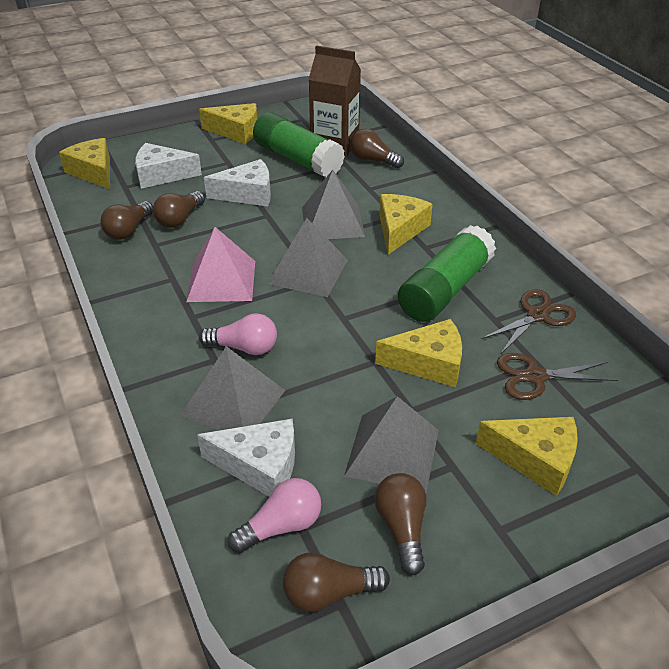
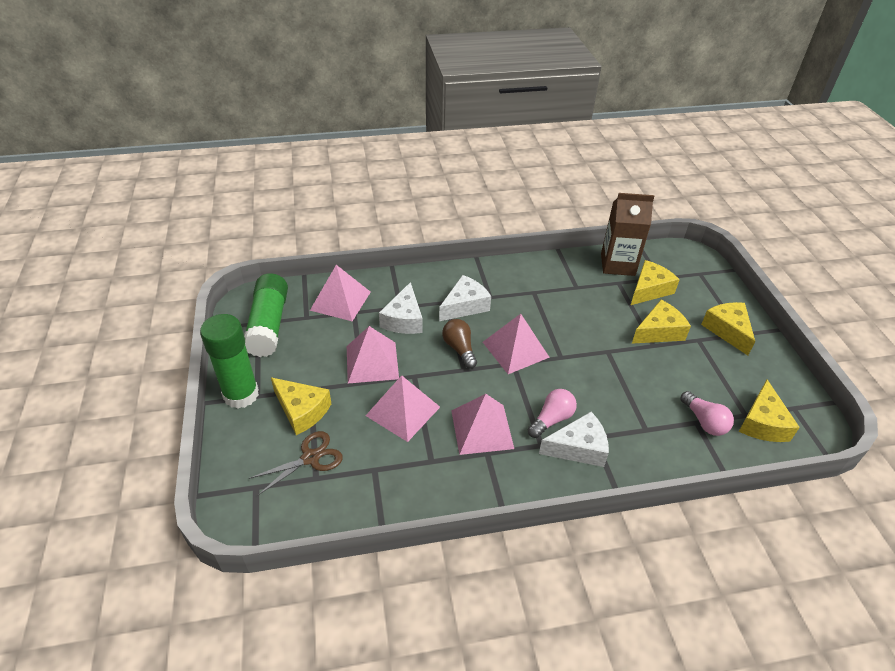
brown light bulb: 5 -> 1
brown scissors: 2 -> 1
grey pyramid: 4 -> 0
pink pyramid: 1 -> 5

